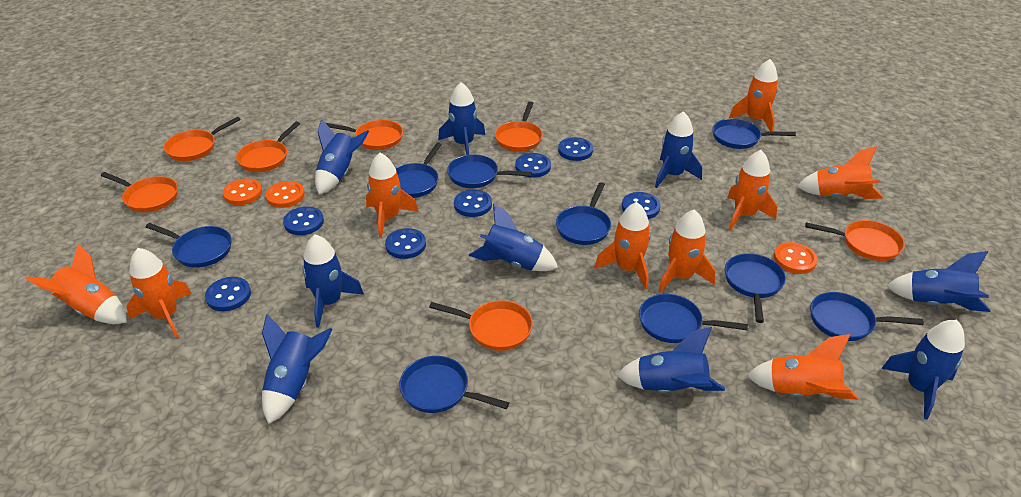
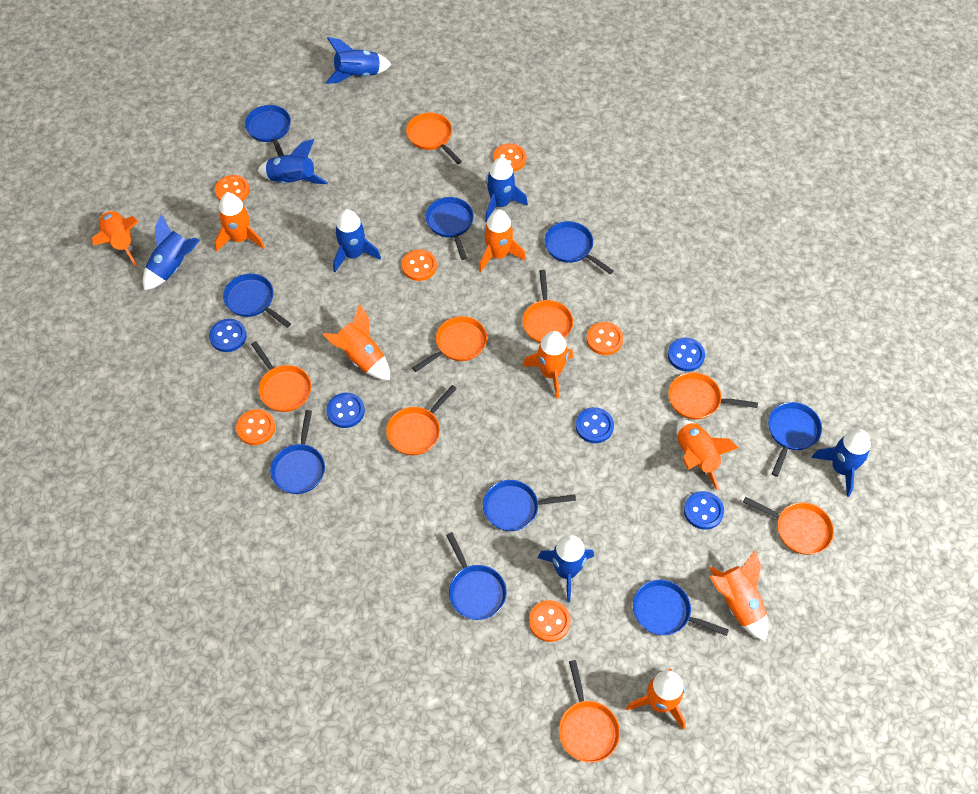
blue button: 7 -> 5
blue rocket: 9 -> 7
orange button: 3 -> 6
orange pan: 7 -> 8
orange rocket: 9 -> 8

